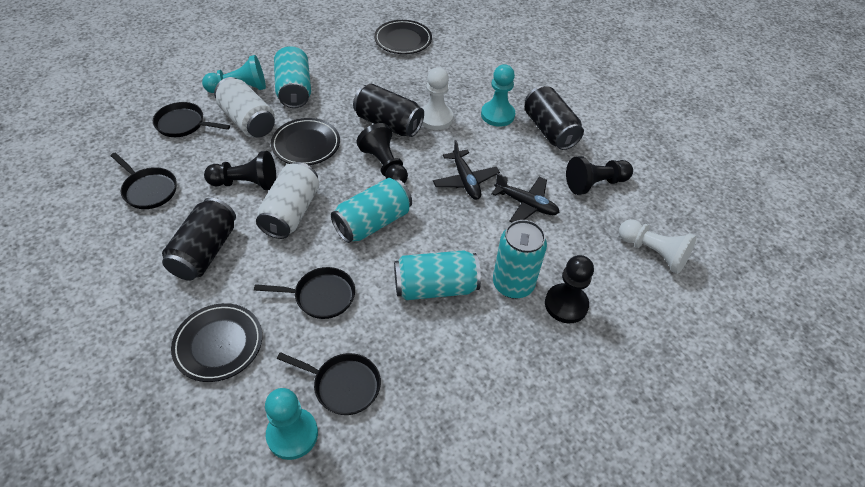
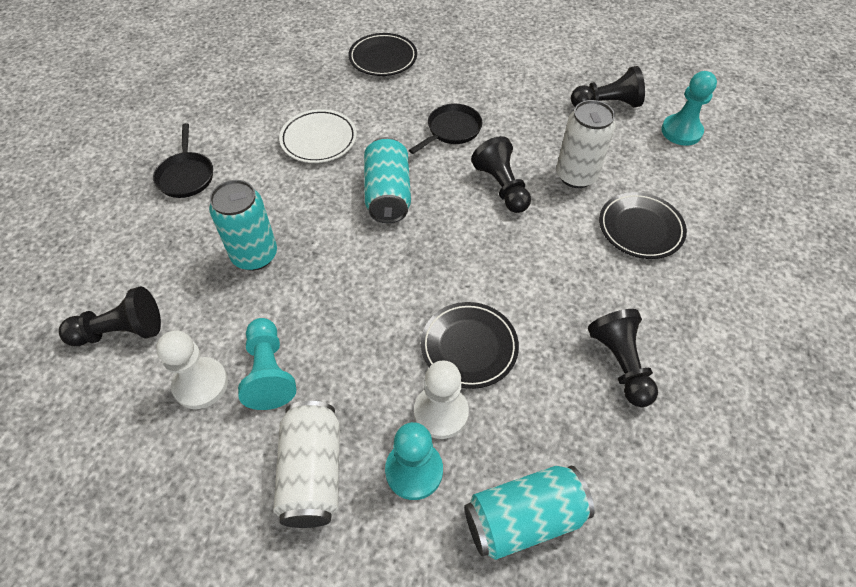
black can: 3 -> 0
black pan: 4 -> 2
black plane: 2 -> 0
turquoise can: 4 -> 3
white plate: 0 -> 1

